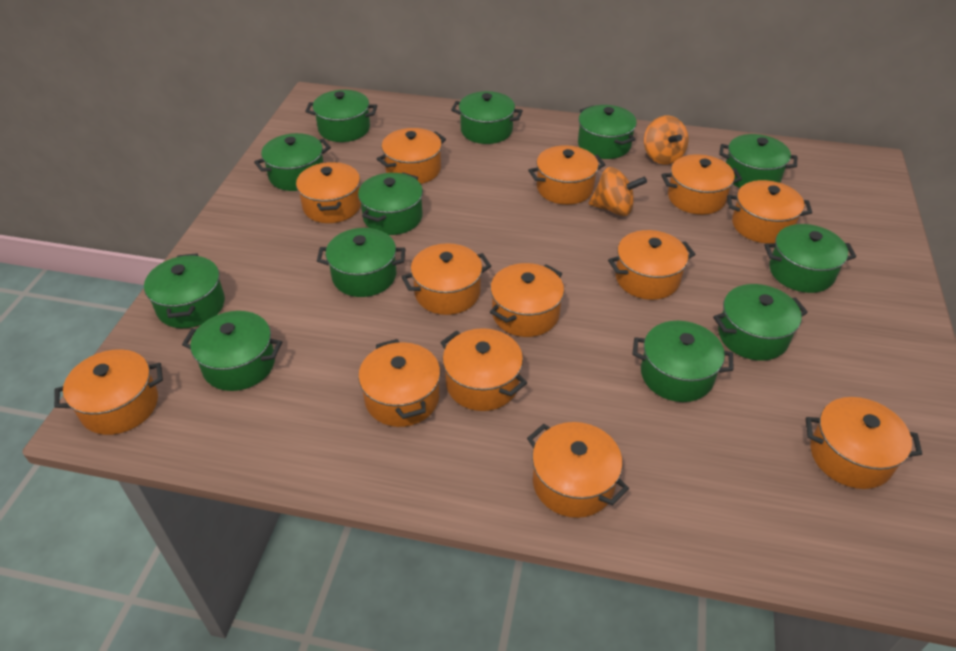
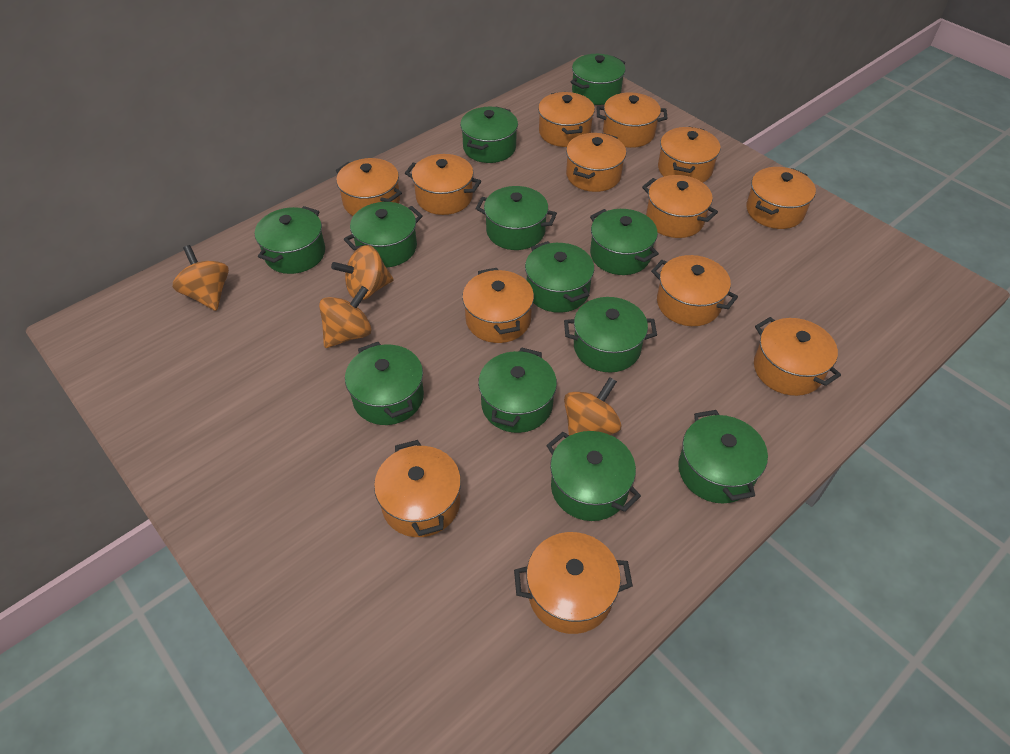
orange spinning top: 2 -> 4

